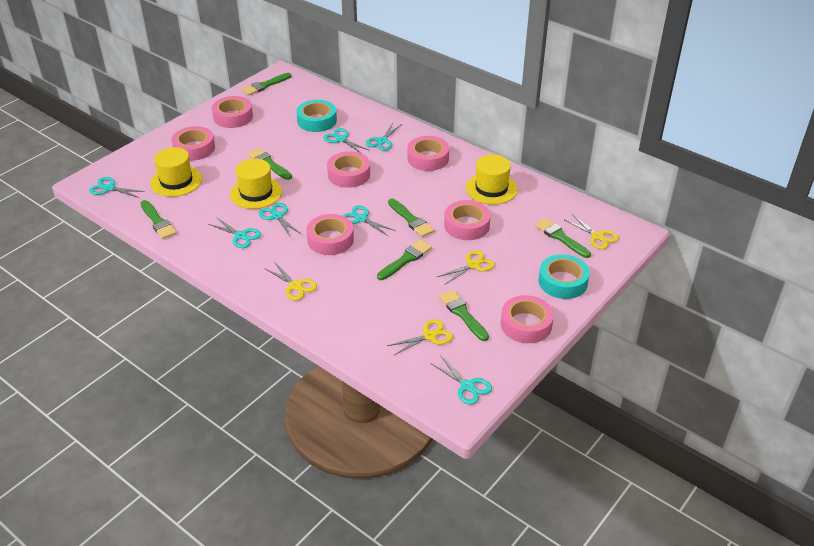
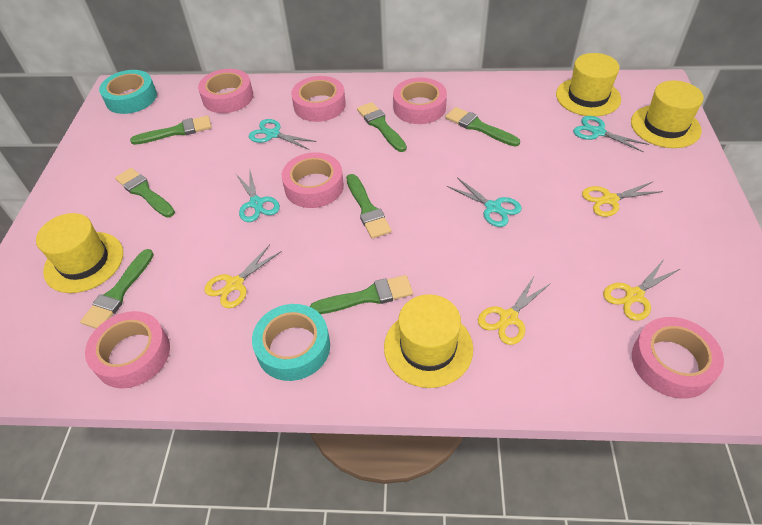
pink tape: 7 -> 6
turquoise scissors: 7 -> 4
yellow hat: 3 -> 4

